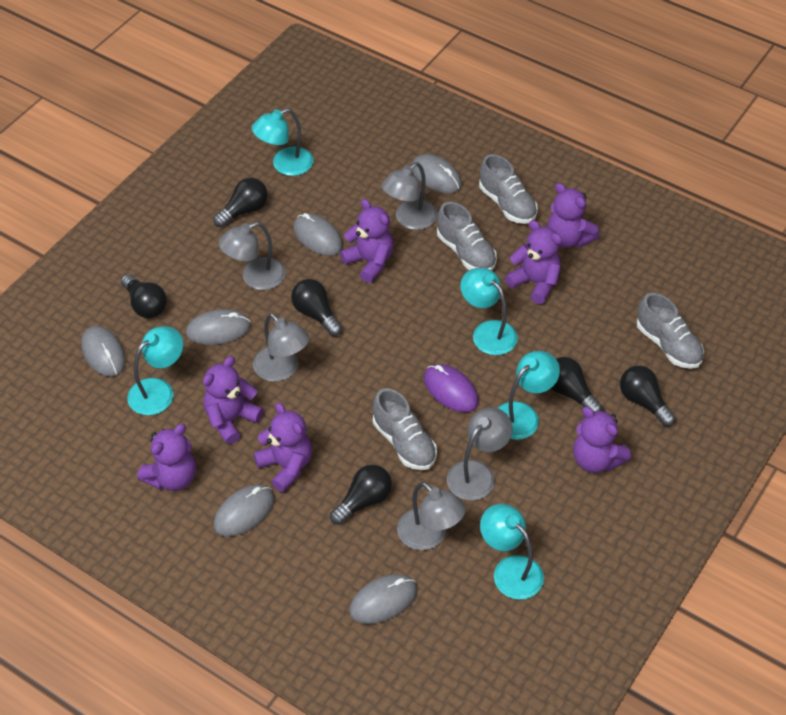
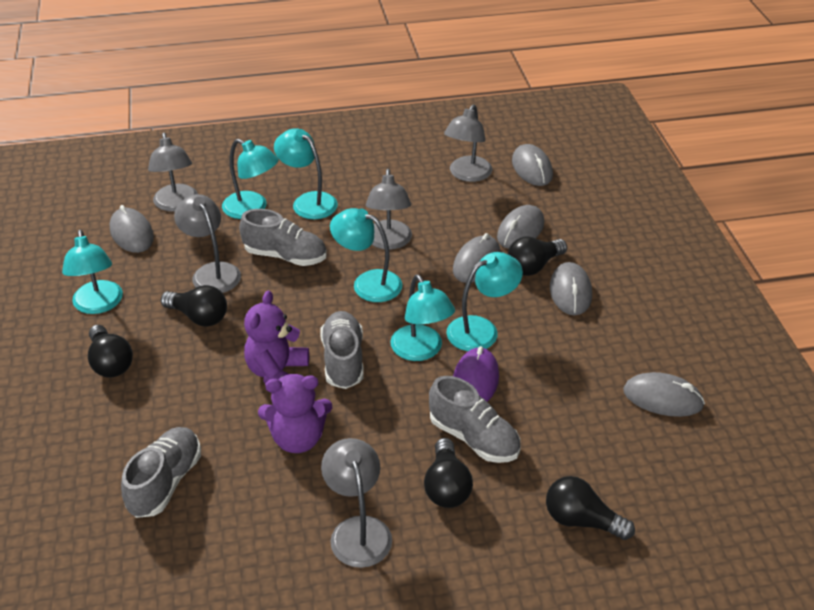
black light bulb: 6 -> 5
purple teddy bear: 7 -> 2
turquoise lamp: 5 -> 6

